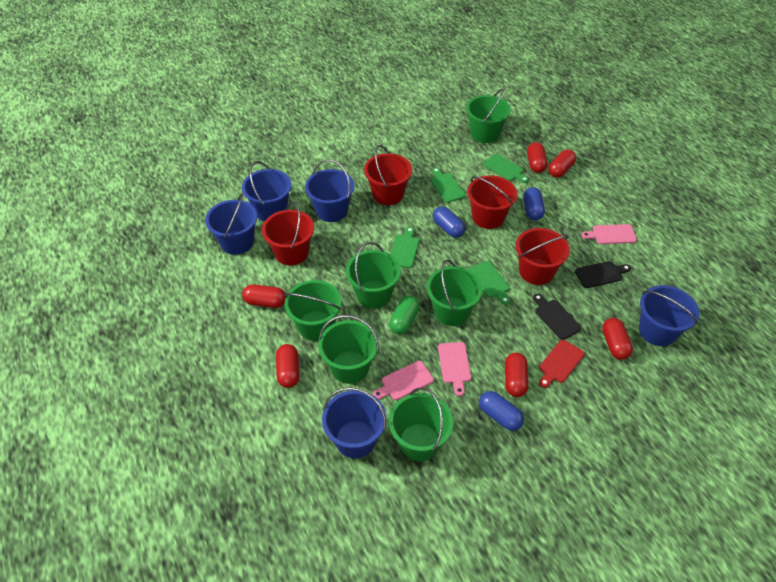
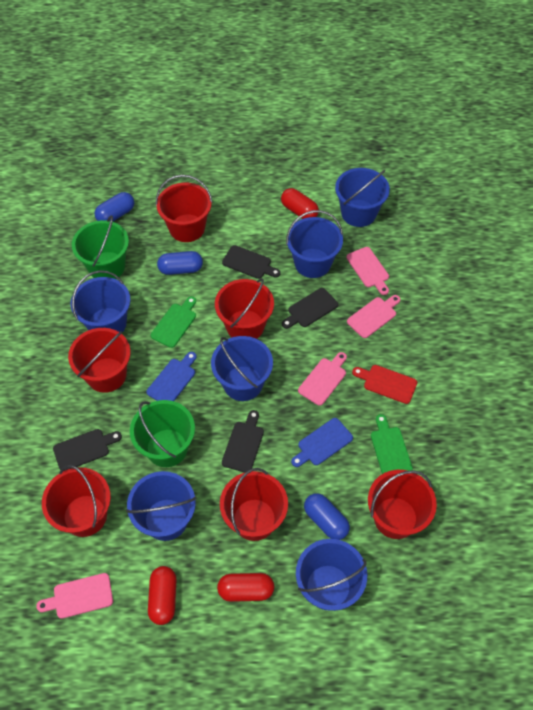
black cutting board: 2 -> 4
blue bucket: 5 -> 6
blue cutting board: 0 -> 2
green bucket: 6 -> 2
green capsule: 1 -> 0
green cutting board: 4 -> 2
pink cutting board: 3 -> 4
red bucket: 4 -> 6
red capsule: 6 -> 3

